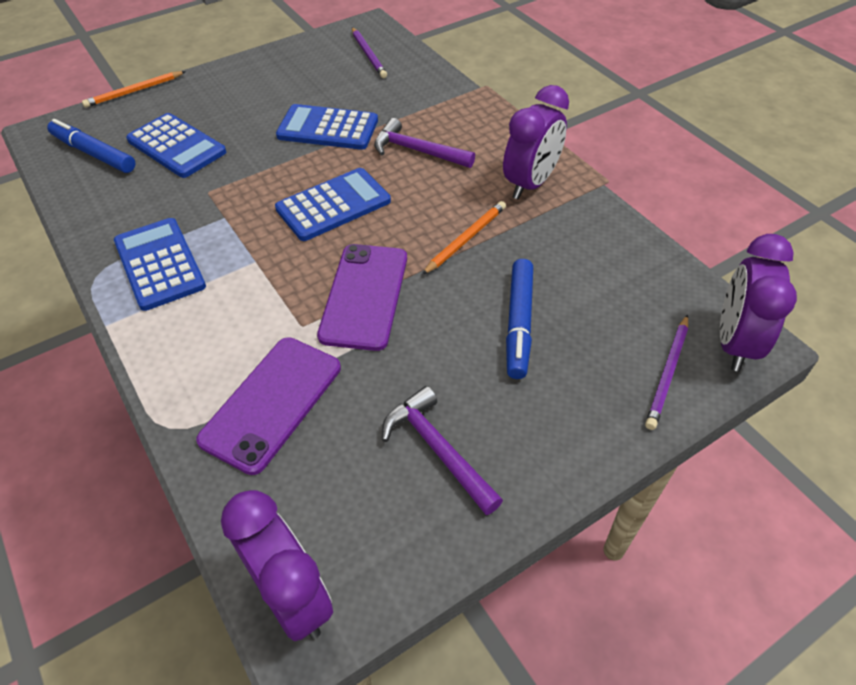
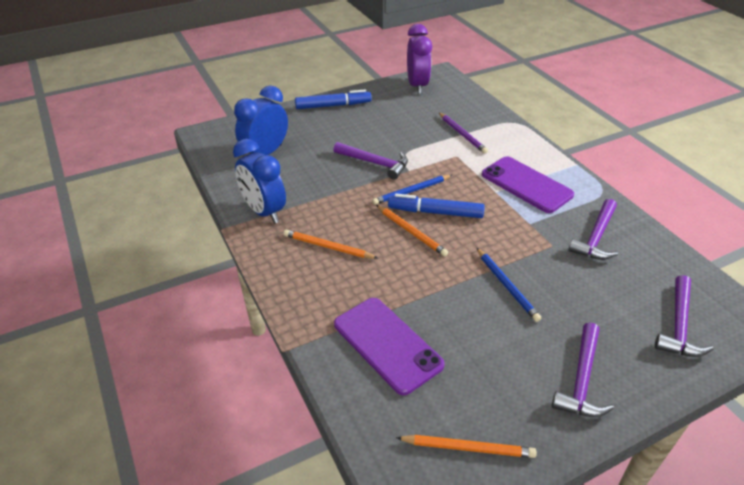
blue calculator: 4 -> 0
blue clock: 0 -> 2
blue pencil: 0 -> 2
orange pencil: 2 -> 3
purple clock: 3 -> 1
purple hammer: 2 -> 4
purple pencil: 2 -> 1

